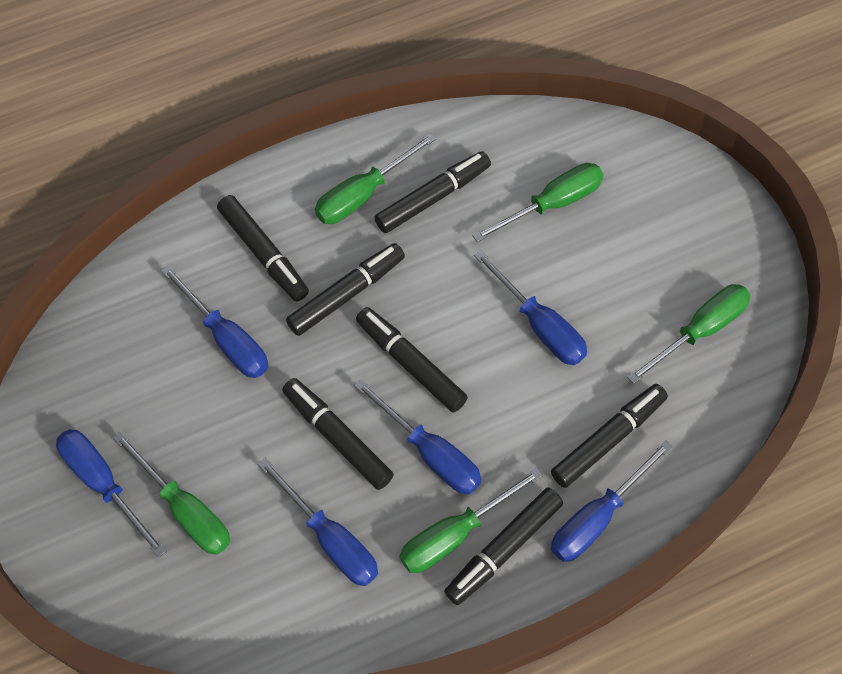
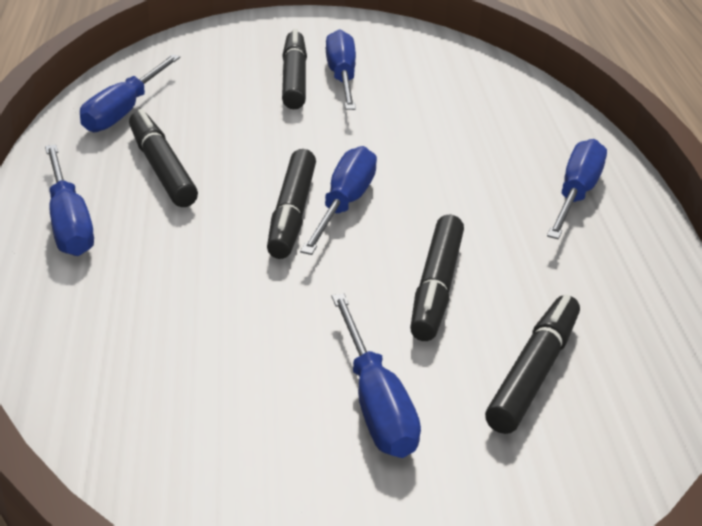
black marker: 7 -> 5
green screwdriver: 5 -> 0

